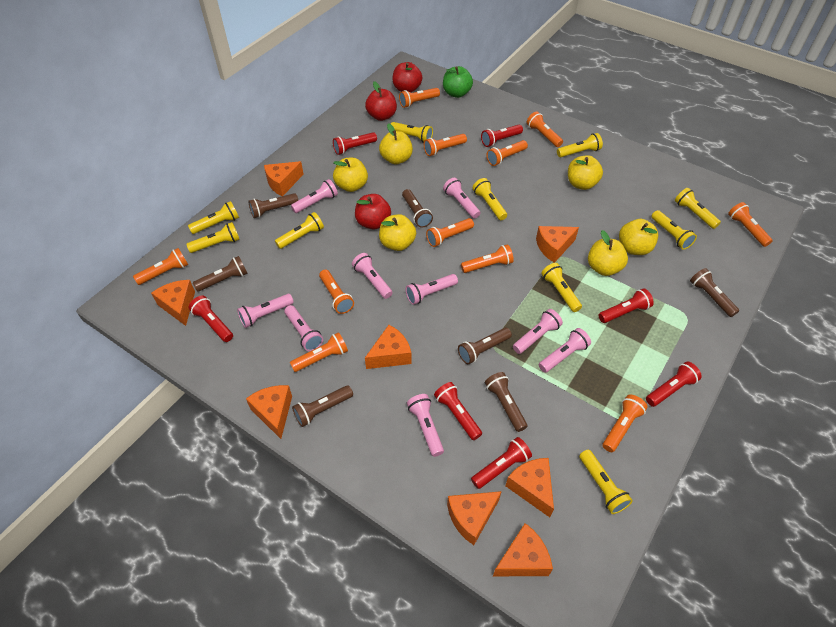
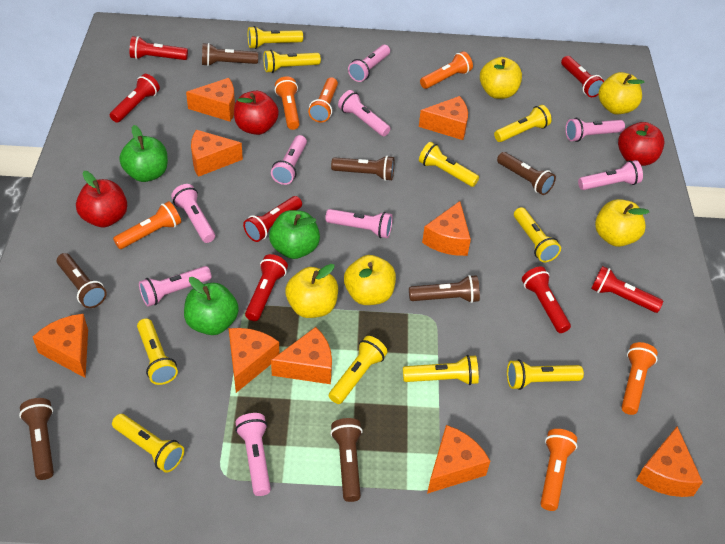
green apple: 1 -> 3
orange cheese: 8 -> 9
orange flashlight: 11 -> 6
yellow apple: 6 -> 5

